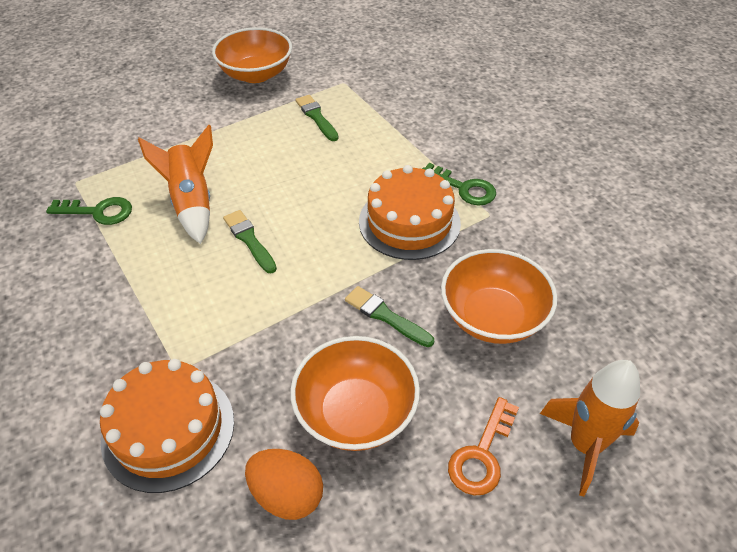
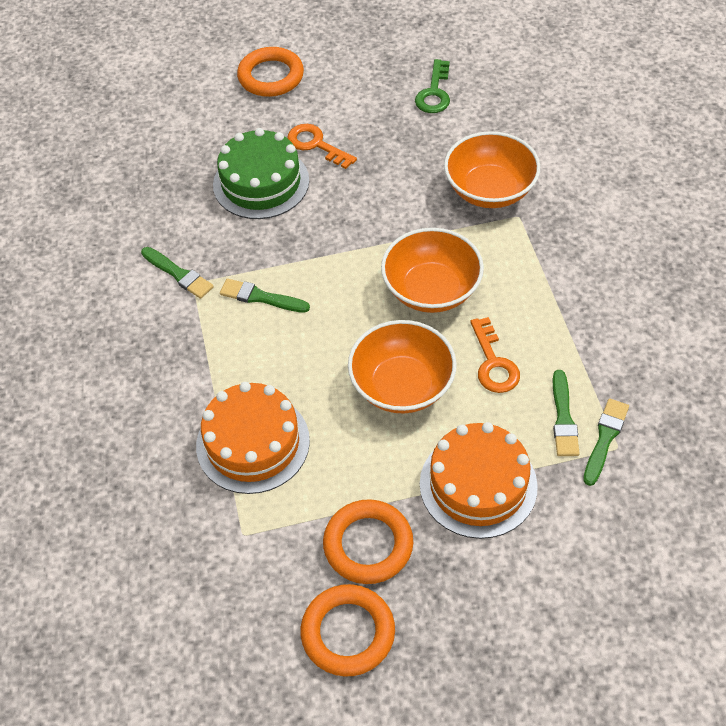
green brush: 3 -> 4
green cake: 0 -> 1
green key: 2 -> 1
orange egg: 1 -> 0
orange key: 1 -> 2
orange ring: 0 -> 3
orange rocket: 2 -> 0

